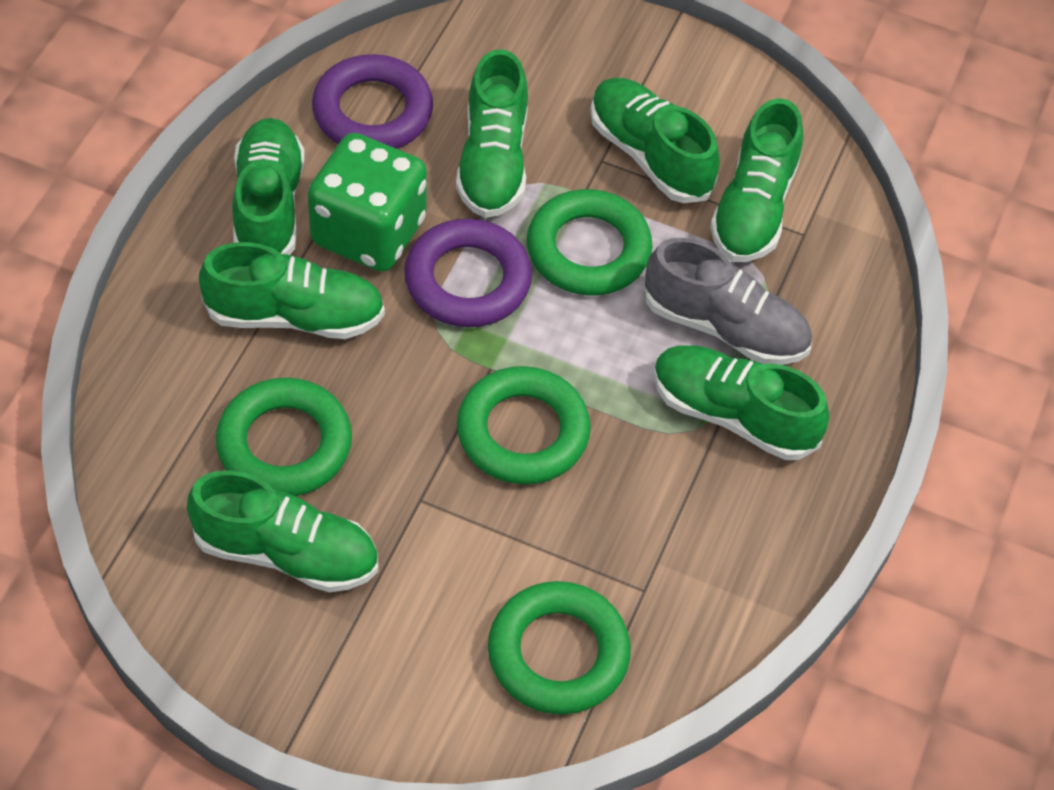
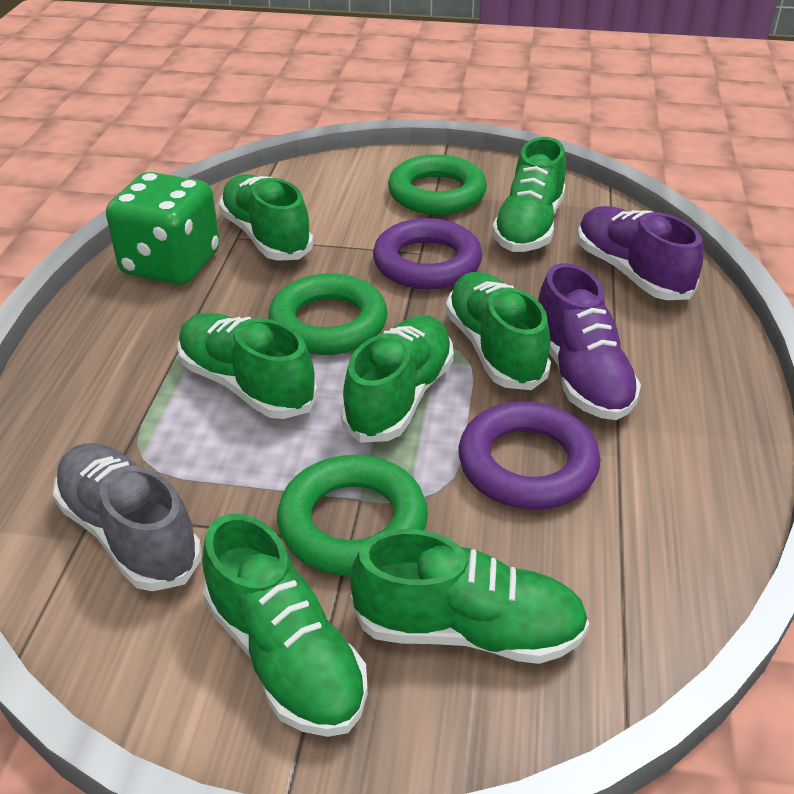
green ring: 4 -> 3
purple shoe: 0 -> 2

